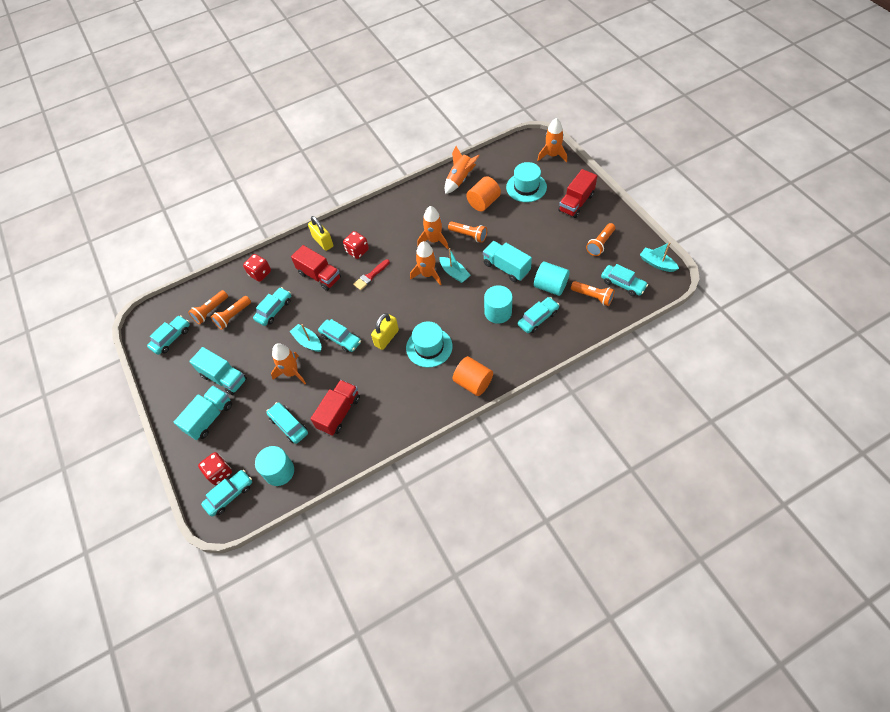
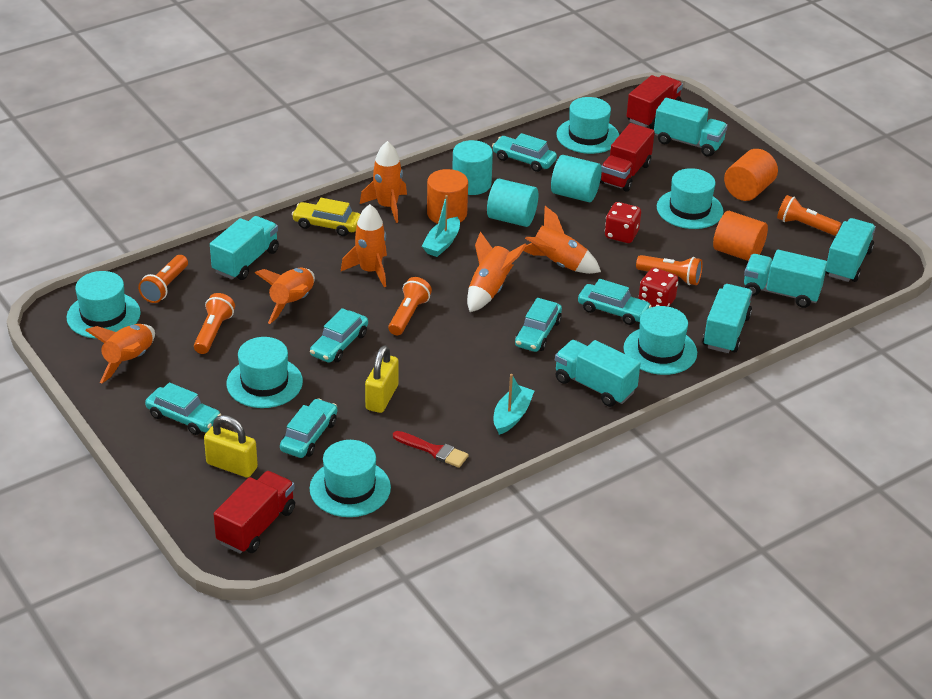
orange cylinder: 2 -> 3
orange rocket: 5 -> 6
red dice: 3 -> 2
turquoise boat: 3 -> 2
turquoise car: 7 -> 6
turquoise hat: 2 -> 6
turquoise truck: 3 -> 6
yellow car: 0 -> 1

